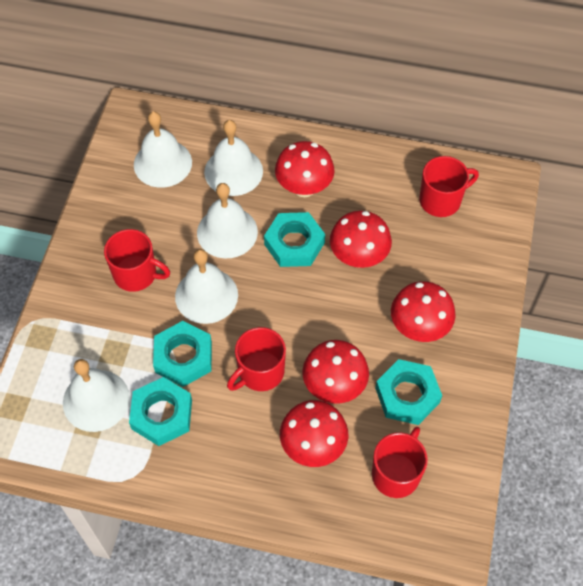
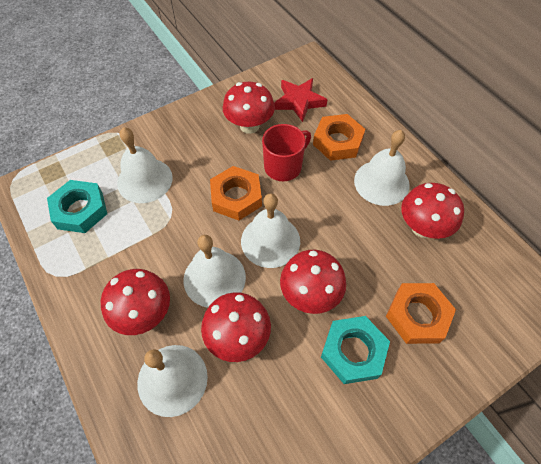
orange nut: 0 -> 3
red mug: 4 -> 1
red star: 0 -> 1
turquoise nut: 4 -> 2

